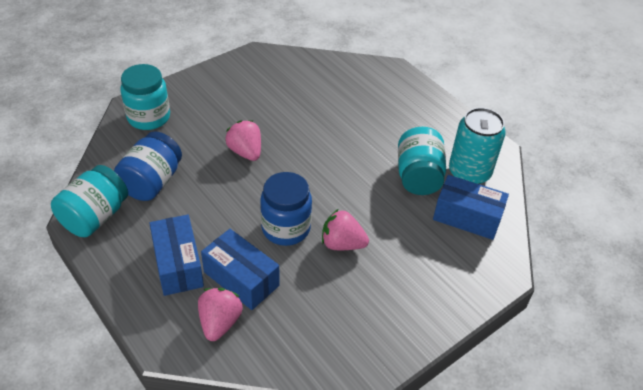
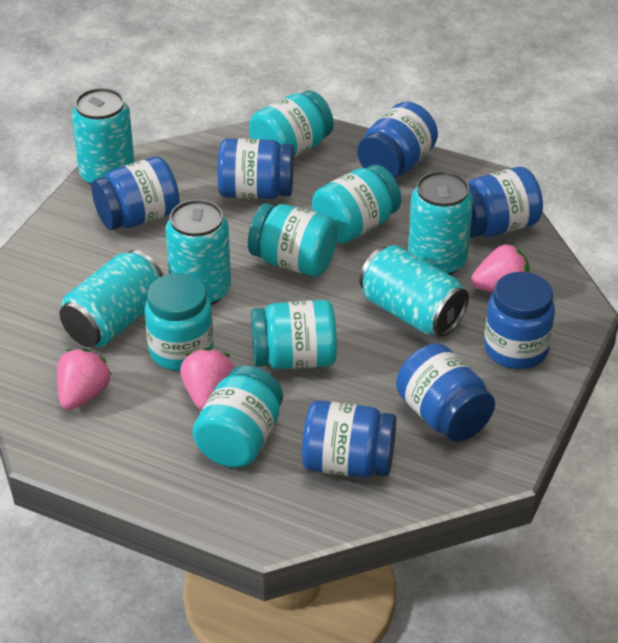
blue box: 3 -> 0
blue jar: 2 -> 7
turquoise can: 1 -> 5
turquoise jar: 3 -> 6

